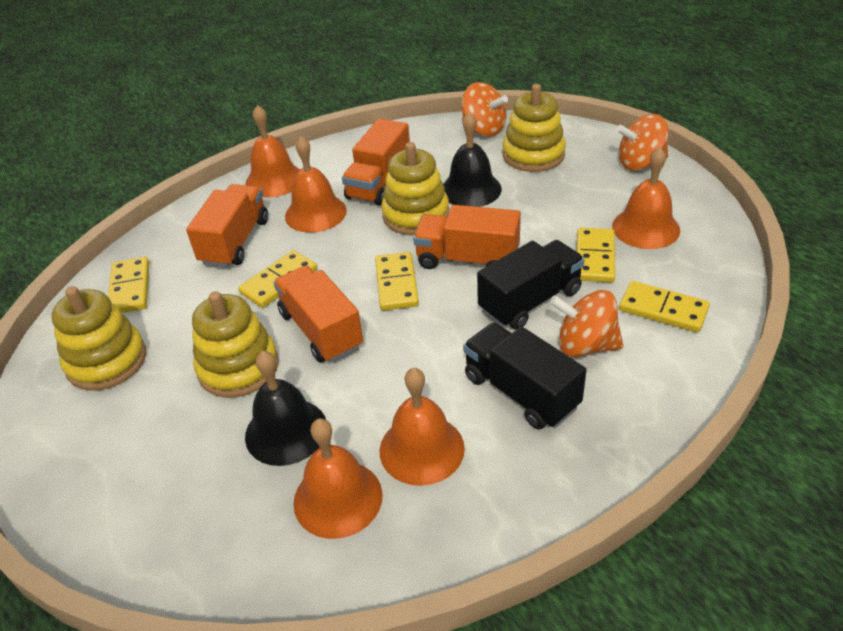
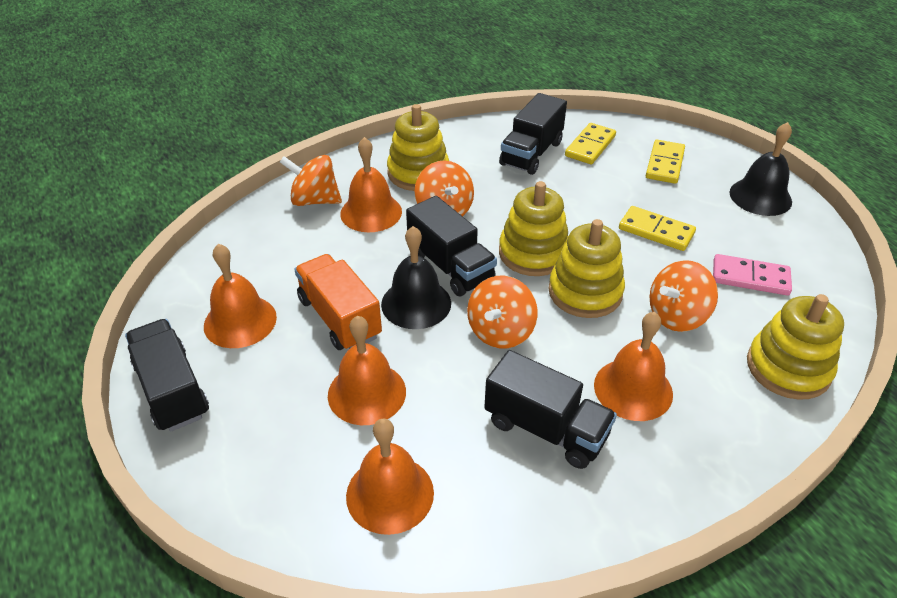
black truck: 2 -> 4
orange spinning top: 3 -> 4
orange truck: 4 -> 1
pink domino: 0 -> 1
yellow domino: 5 -> 3

